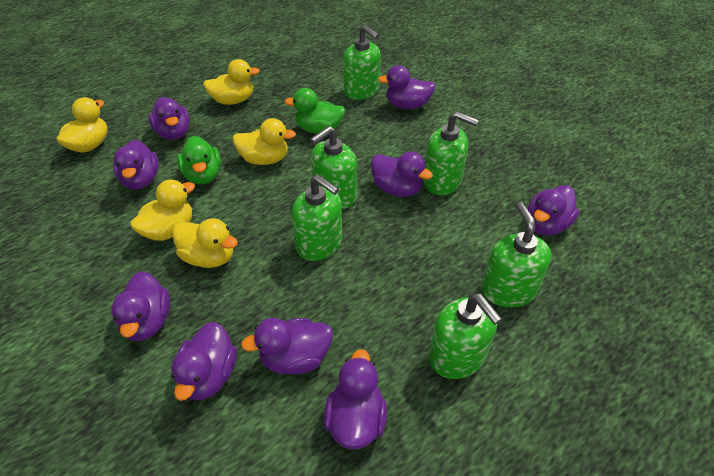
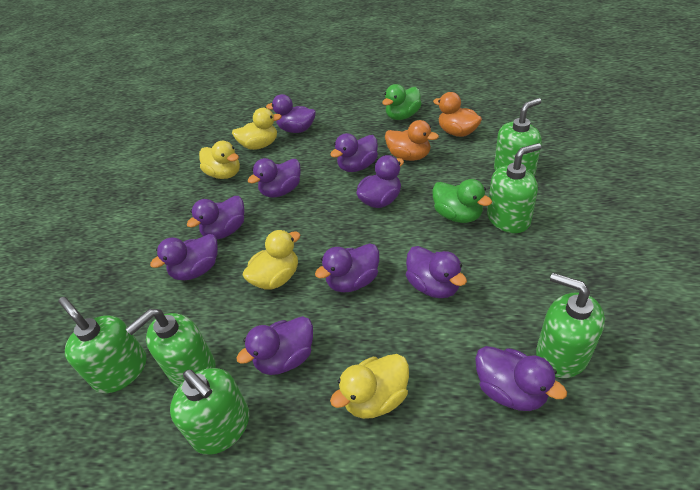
orange duck: 0 -> 2
purple duck: 9 -> 10
yellow duck: 5 -> 4

